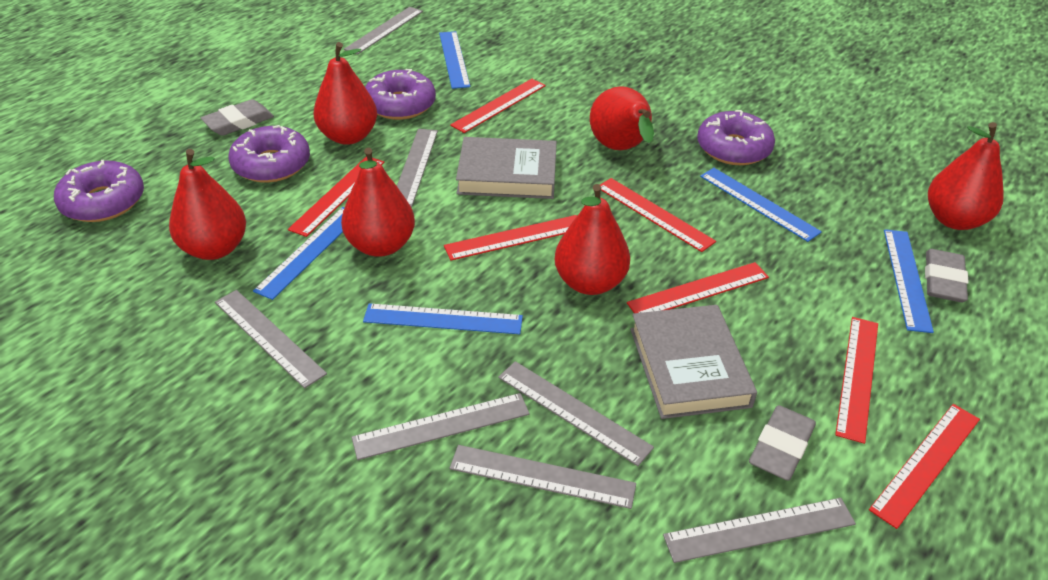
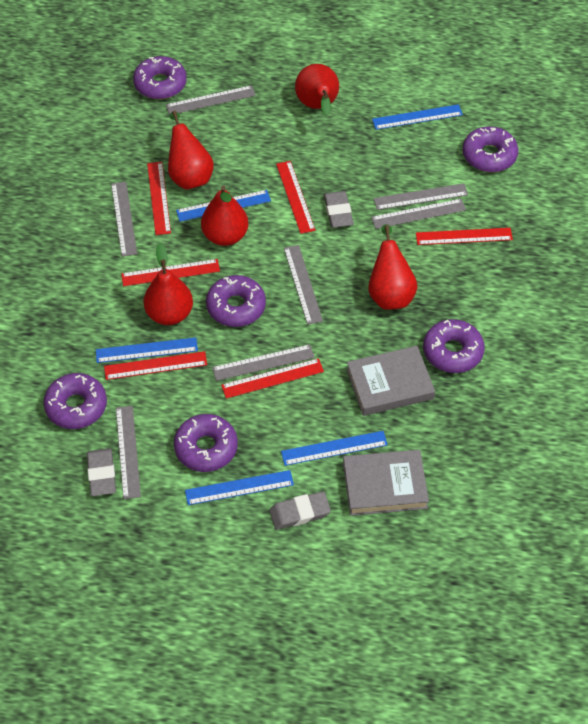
purple donut: 4 -> 6
red pear: 6 -> 5
red ruler: 7 -> 6

